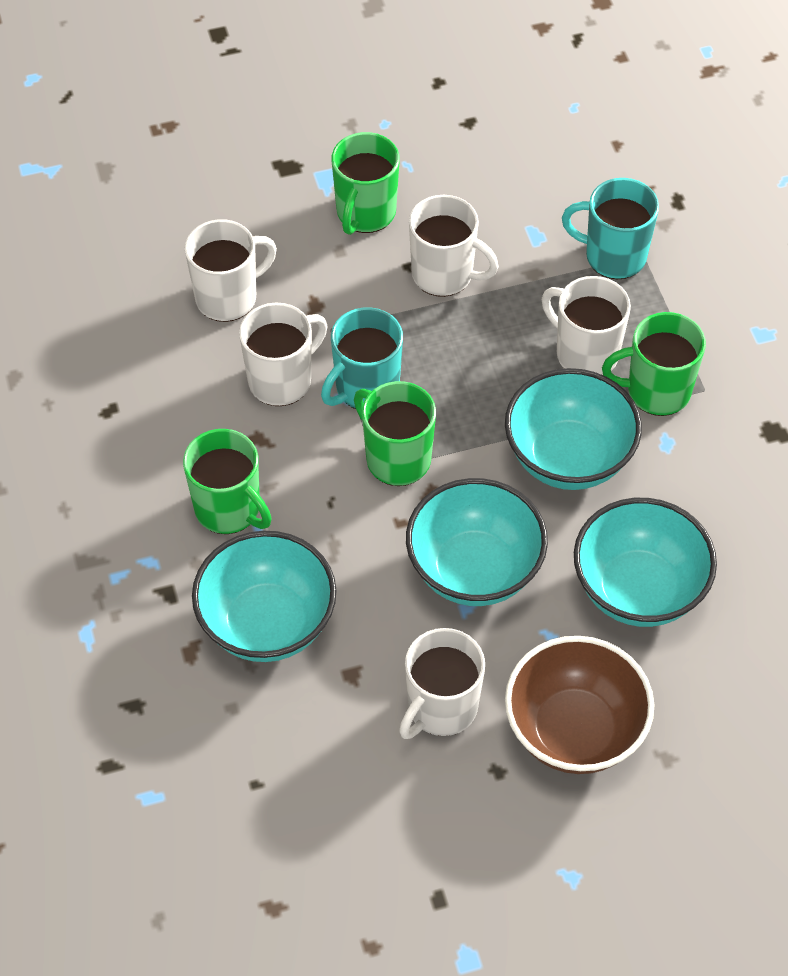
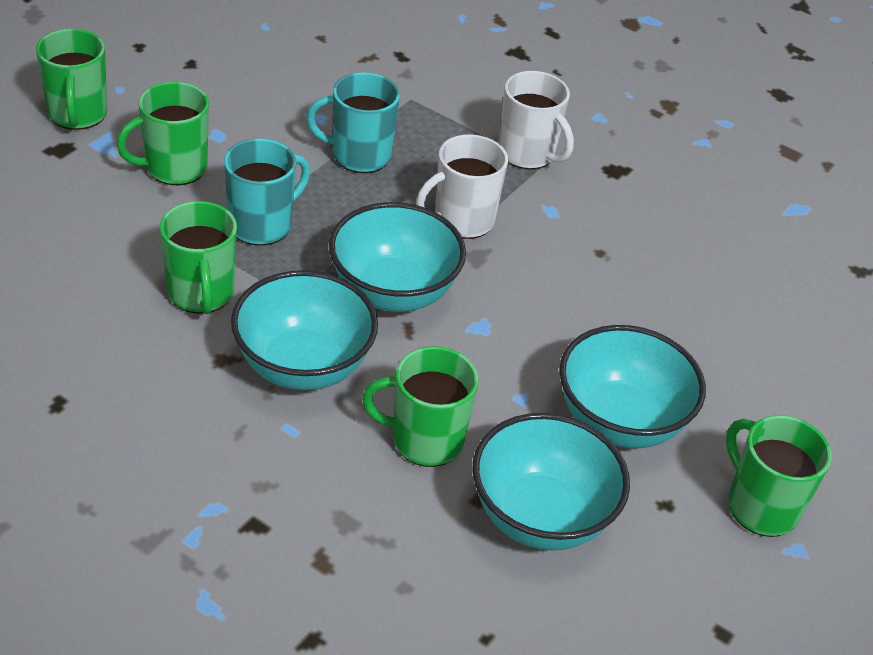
brown bowl: 1 -> 0
green mug: 4 -> 5
white mug: 5 -> 2

